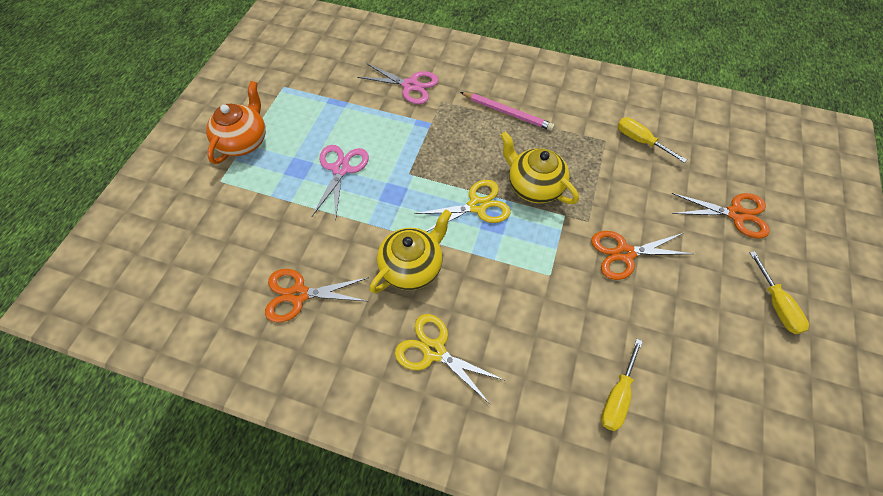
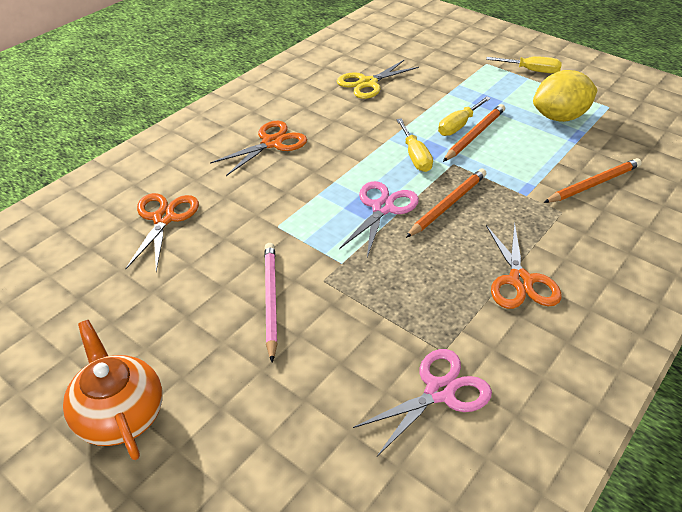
orange pencil: 0 -> 3
yellow lemon: 0 -> 1
yellow scissors: 2 -> 1
yellow teapot: 2 -> 0

